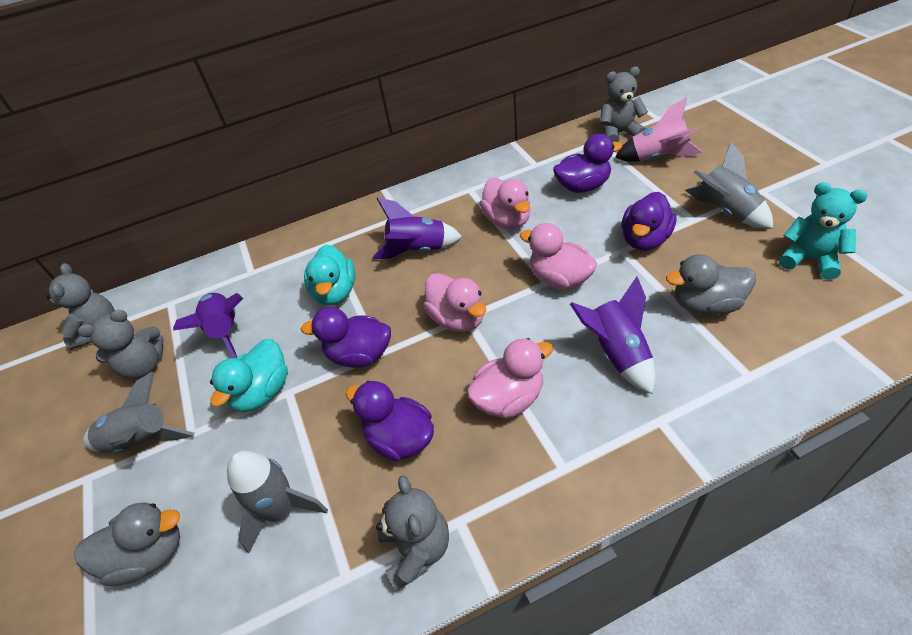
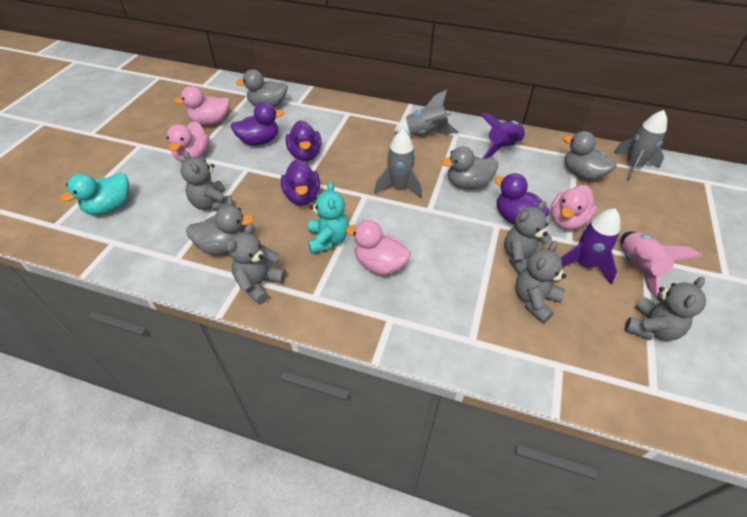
grey duck: 2 -> 4
grey teddy bear: 4 -> 5
purple rocket: 3 -> 2
turquoise duck: 2 -> 1

